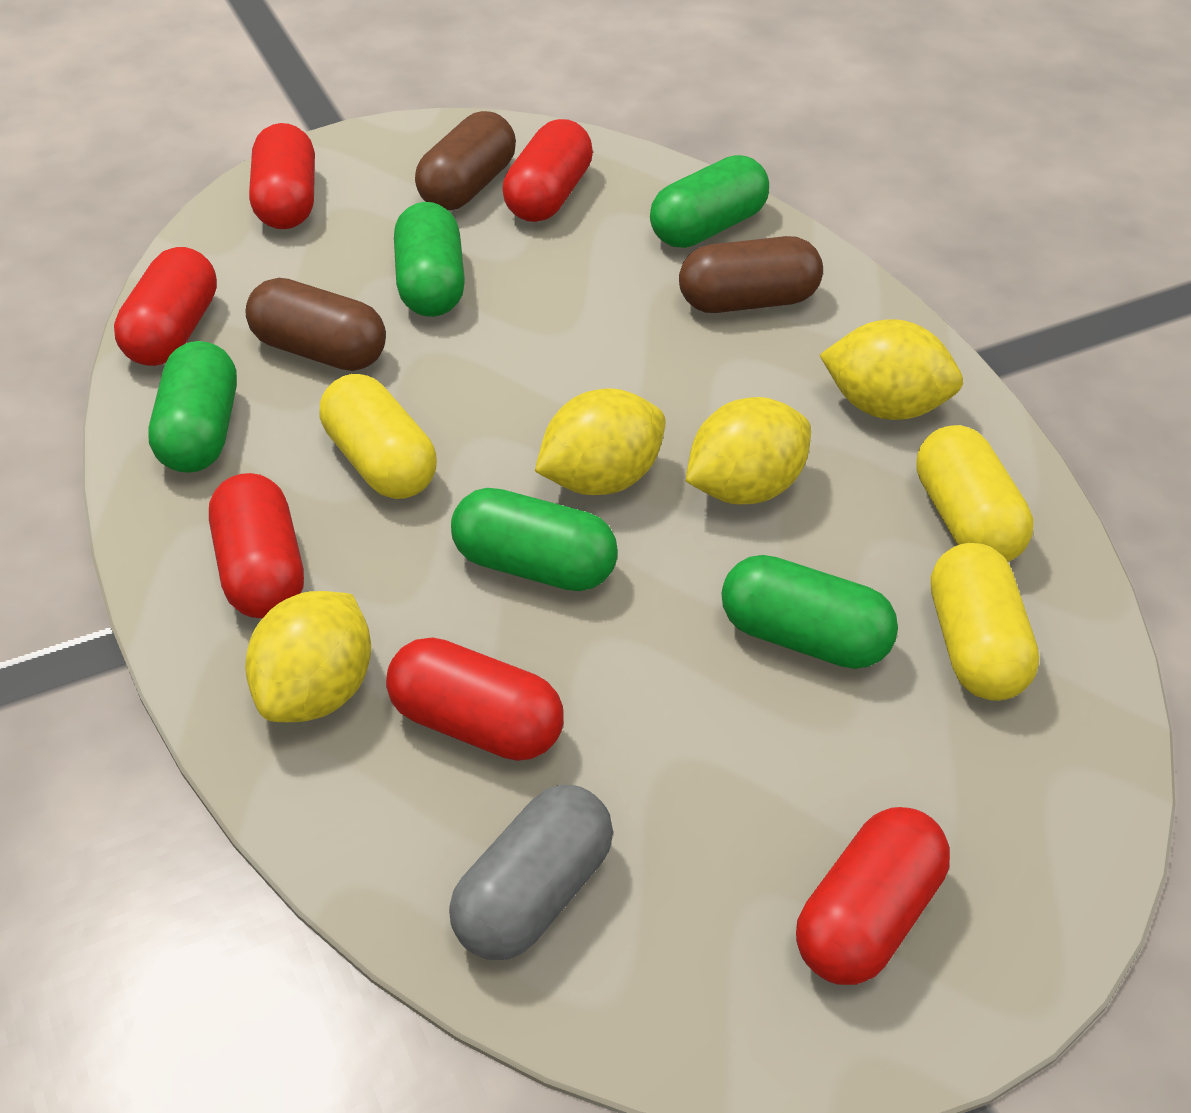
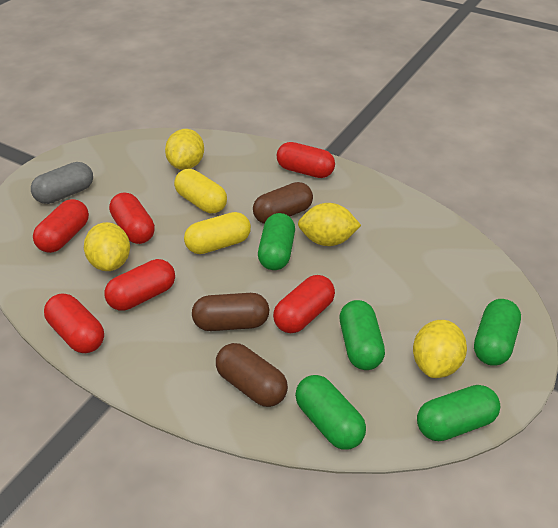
yellow capsule: 3 -> 2

